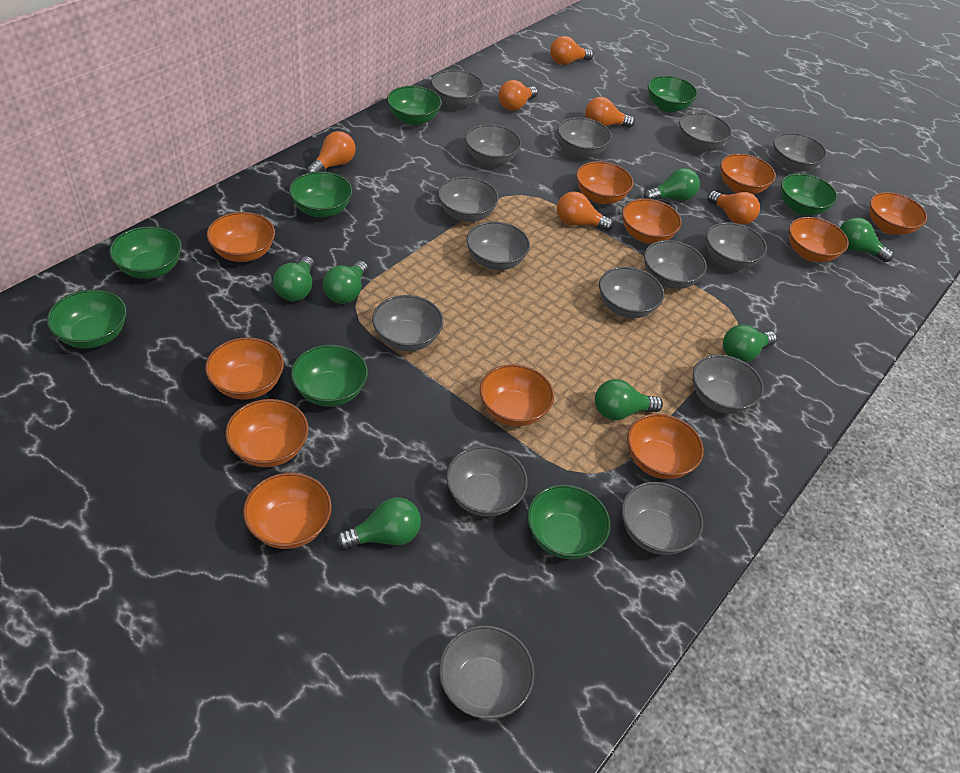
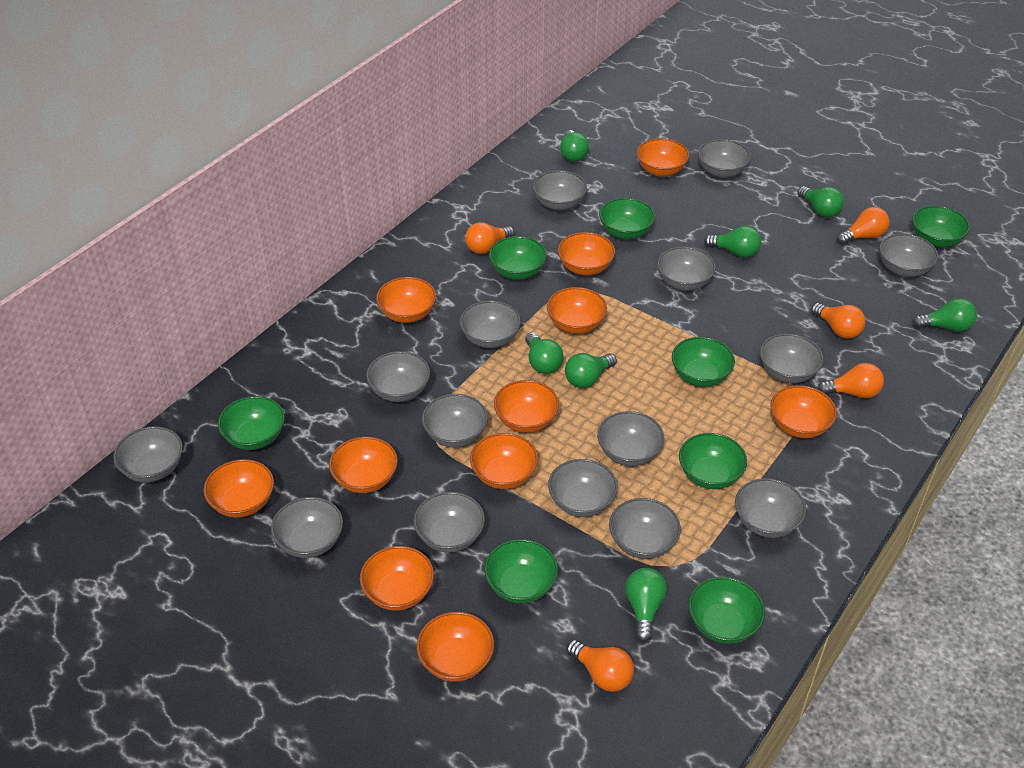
orange light bulb: 6 -> 5

